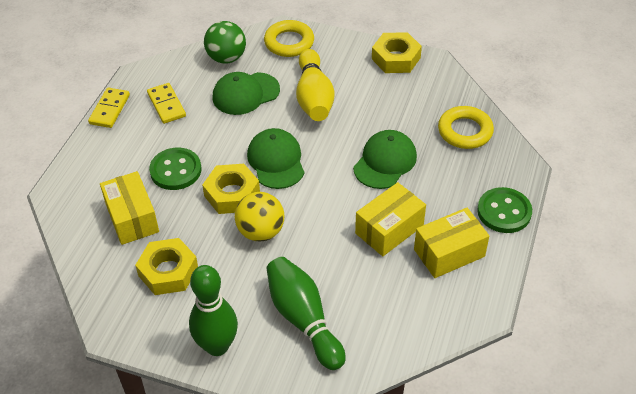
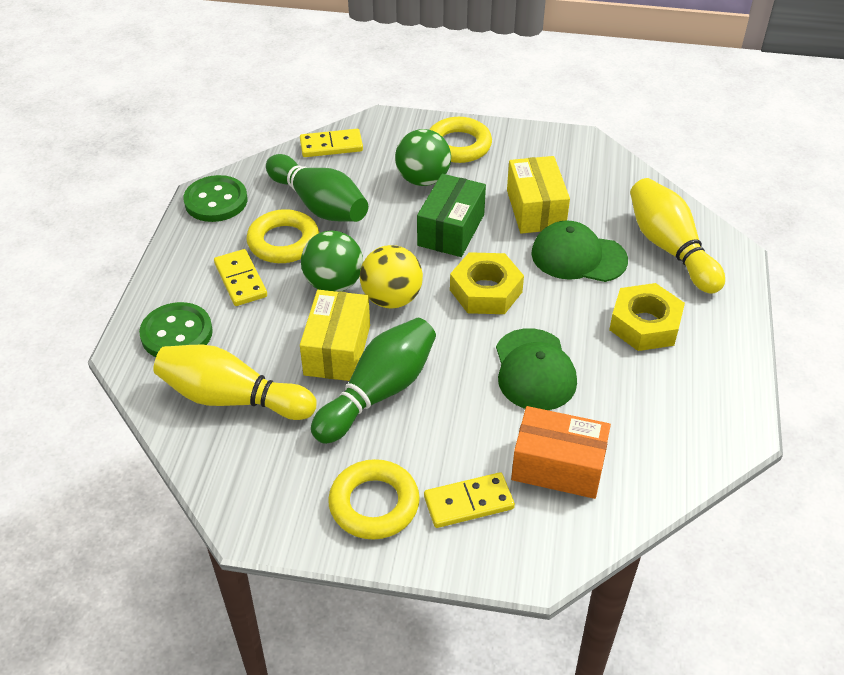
green ball: 1 -> 2
green box: 0 -> 1
green cap: 3 -> 2
orange box: 0 -> 1
yellow bowling pin: 1 -> 2
yellow box: 3 -> 2
yellow domino: 2 -> 3
yellow nut: 3 -> 2
yellow ring: 2 -> 3

